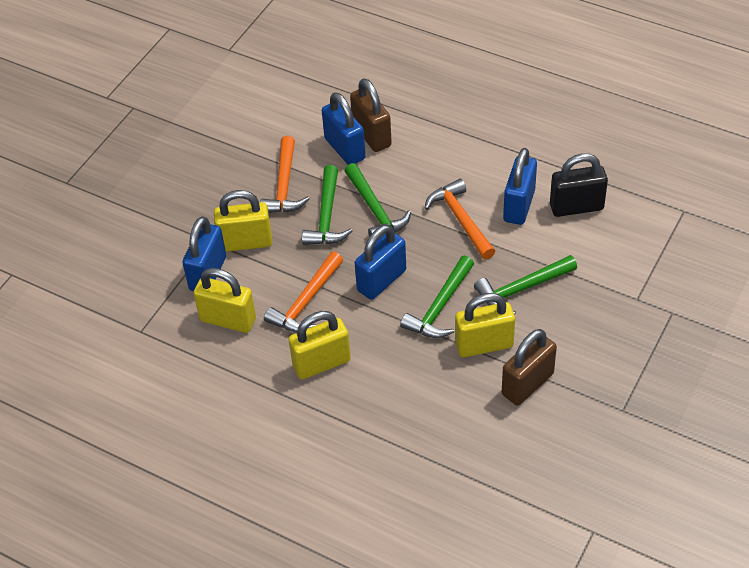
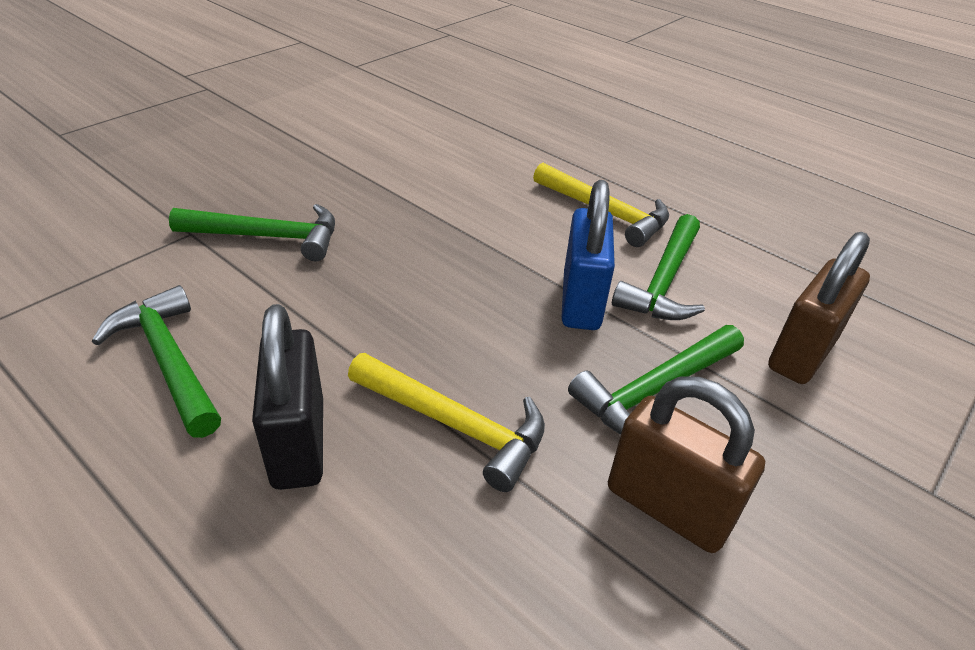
blue padlock: 4 -> 1
orange hammer: 3 -> 0
yellow hammer: 0 -> 2
yellow padlock: 4 -> 0

